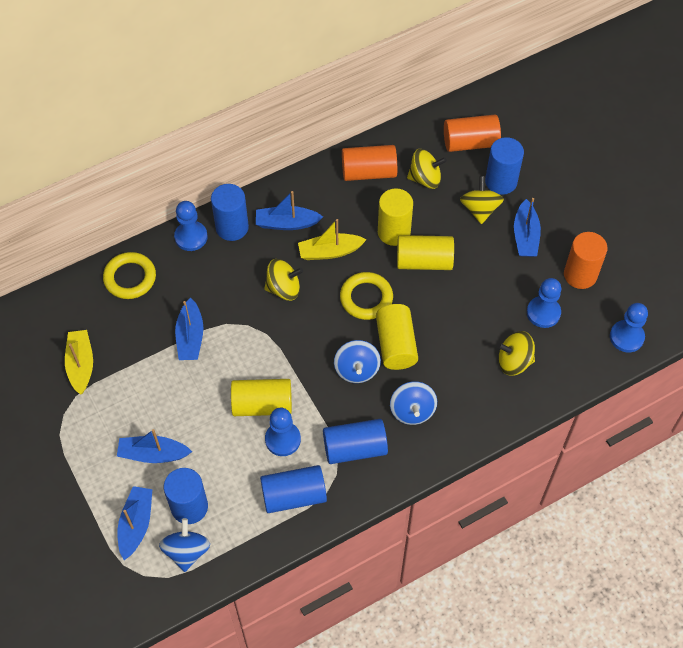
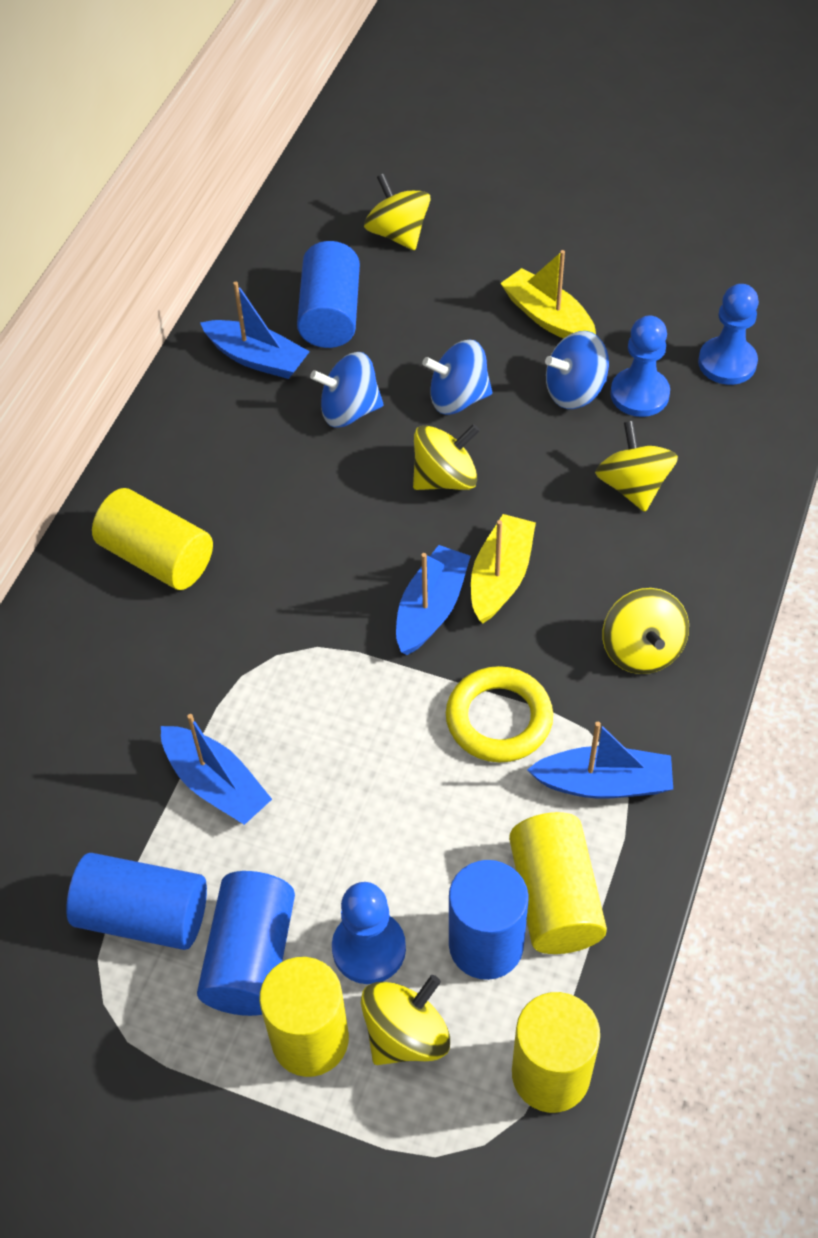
blue boat: 5 -> 4
blue cylinder: 5 -> 4
blue pawn: 4 -> 3
orange cylinder: 3 -> 0
yellow ring: 2 -> 1
yellow spinning top: 4 -> 5

